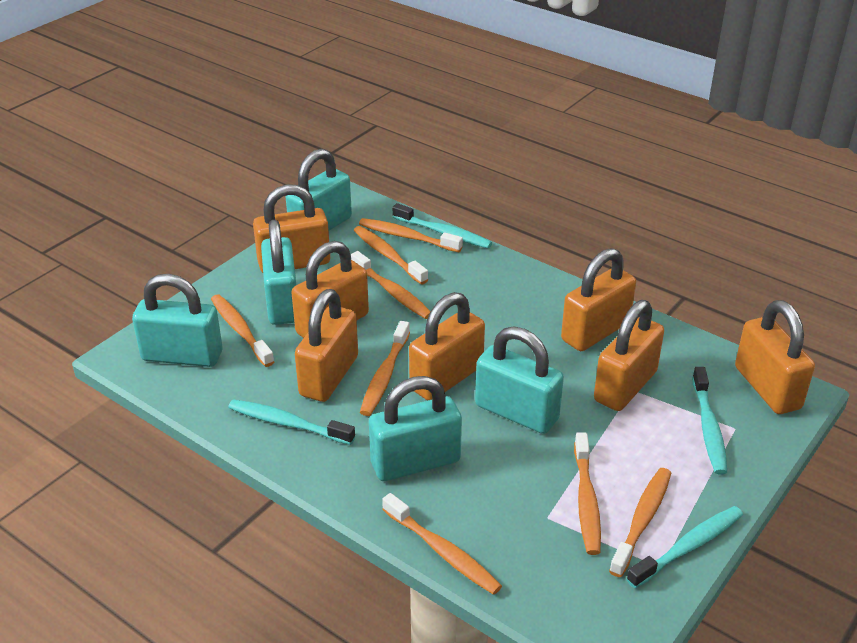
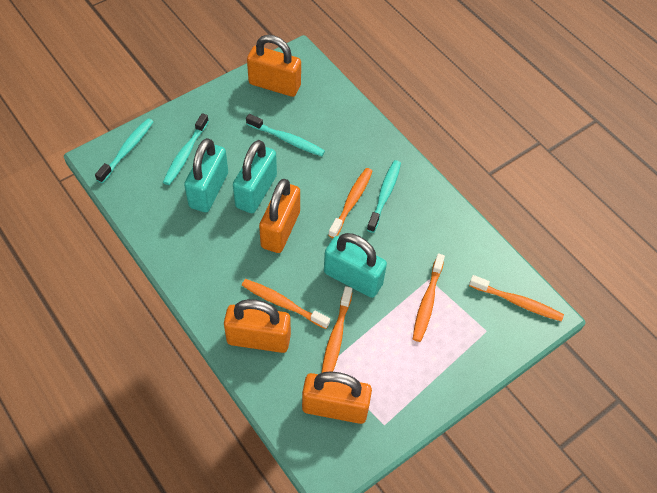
orange padlock: 7 -> 4
orange toothbrush: 8 -> 5
turquoise padlock: 5 -> 3

